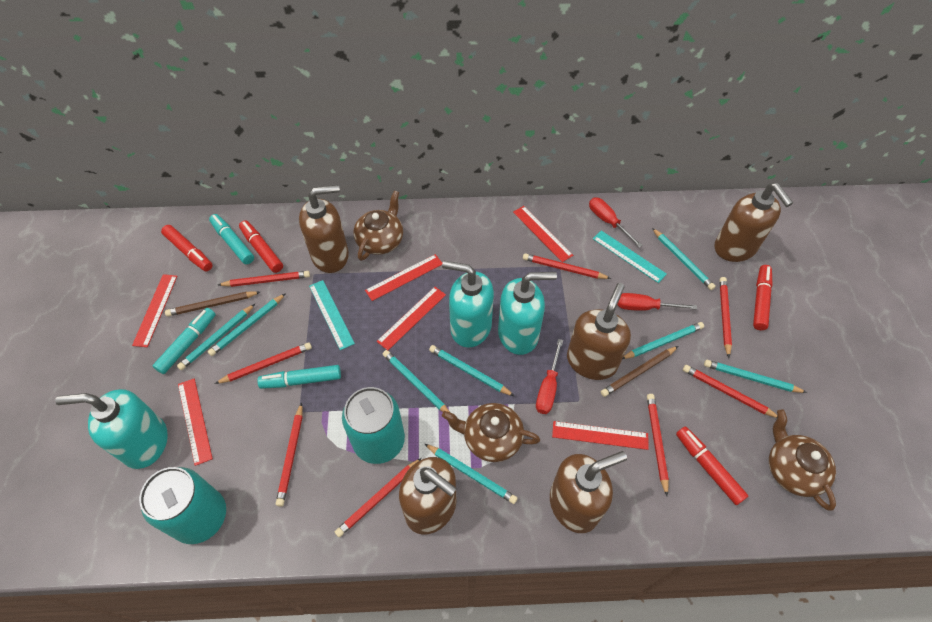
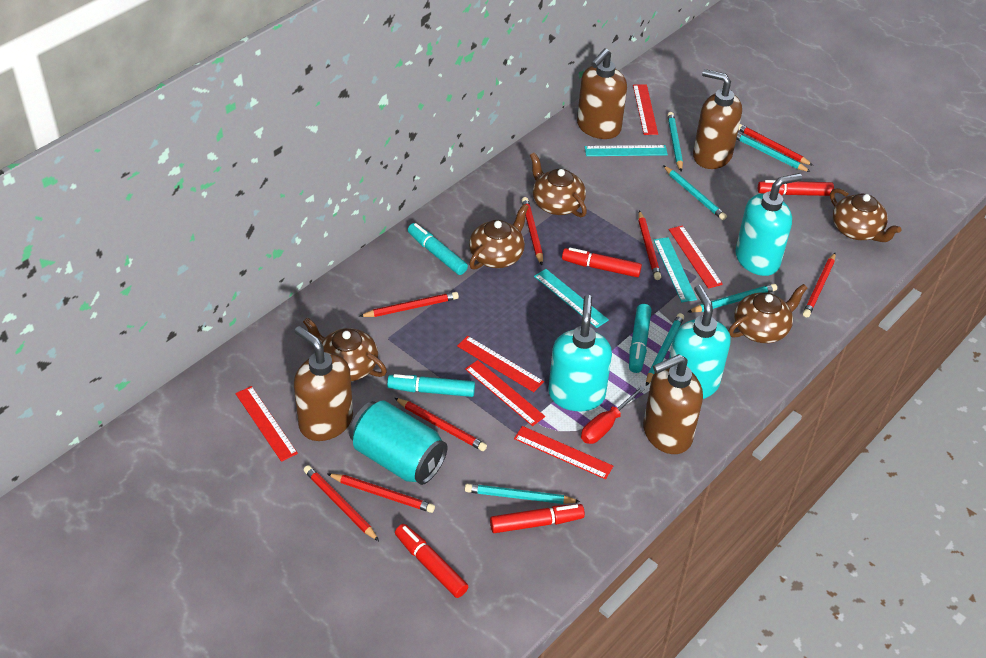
brown pencil: 2 -> 0
brown soap dispenser: 5 -> 4
brown teapot: 3 -> 5
red screwdriver: 3 -> 1
turquoise can: 2 -> 1
turquoise pencil: 8 -> 6
turquoise ruler: 2 -> 3

